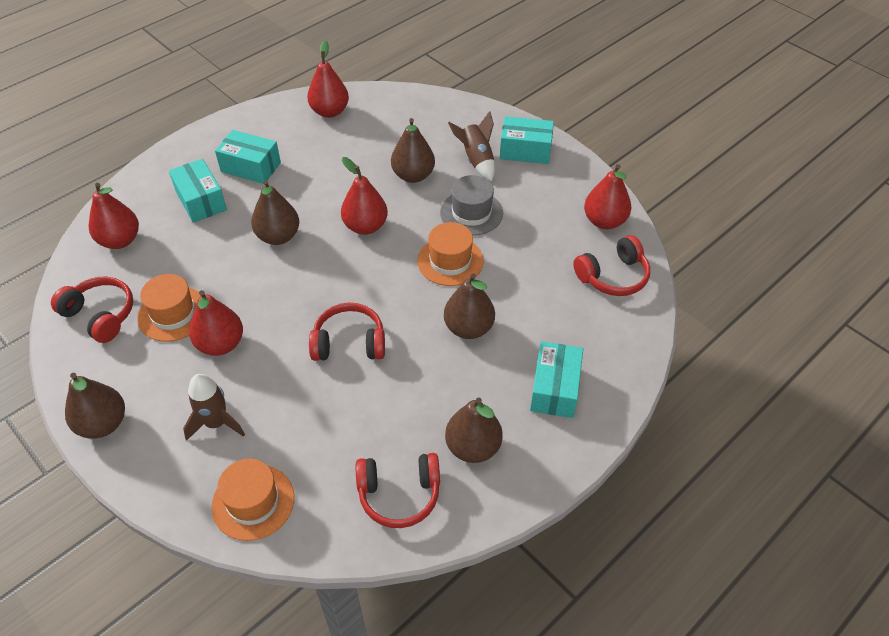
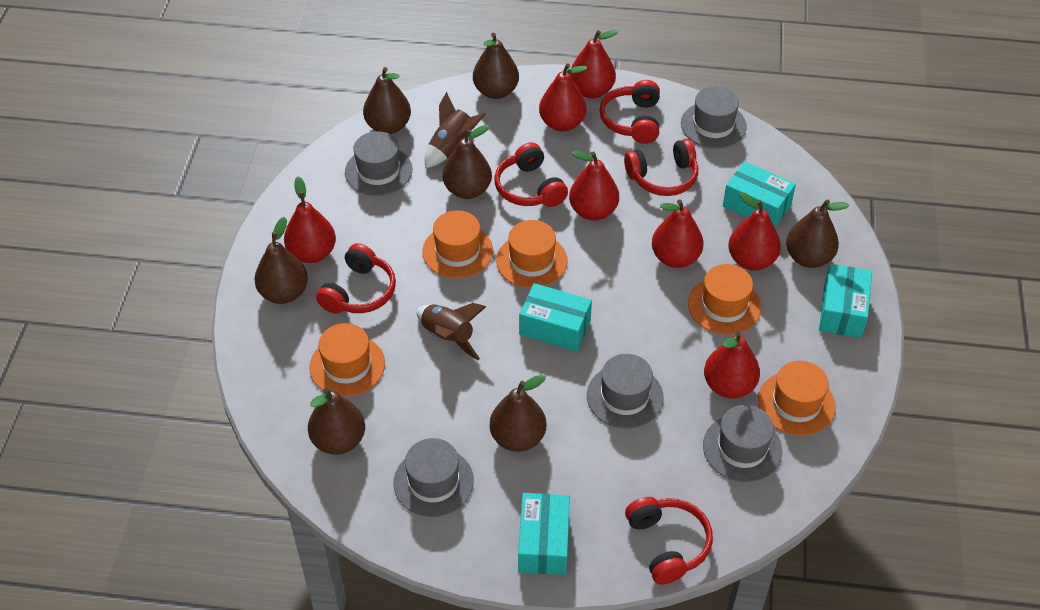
brown pear: 5 -> 7
grey hat: 1 -> 5
orange hat: 3 -> 5
red headphones: 4 -> 5
red pear: 5 -> 7

